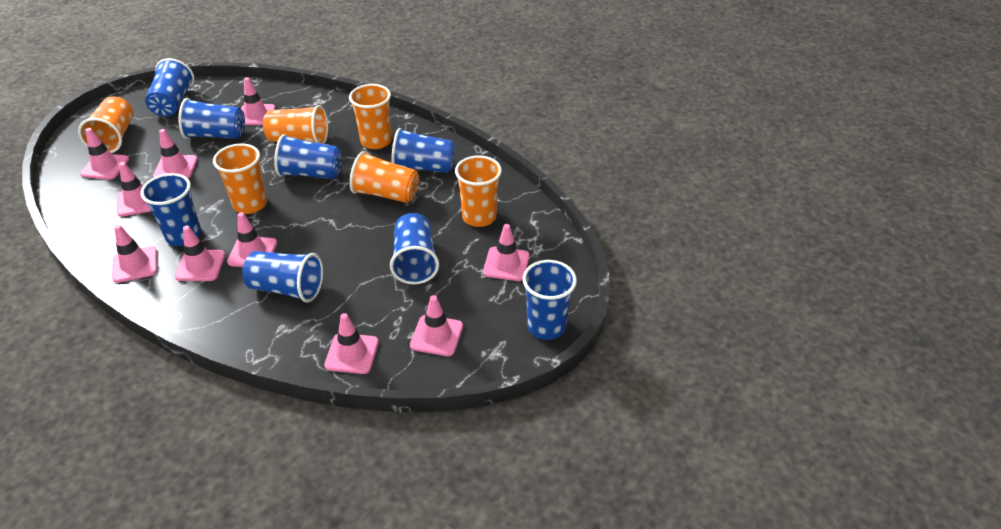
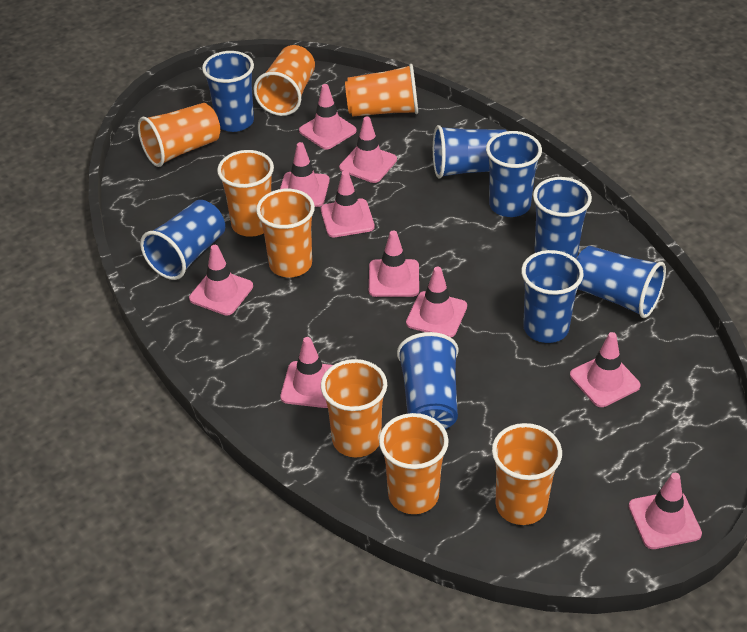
orange cup: 6 -> 8

